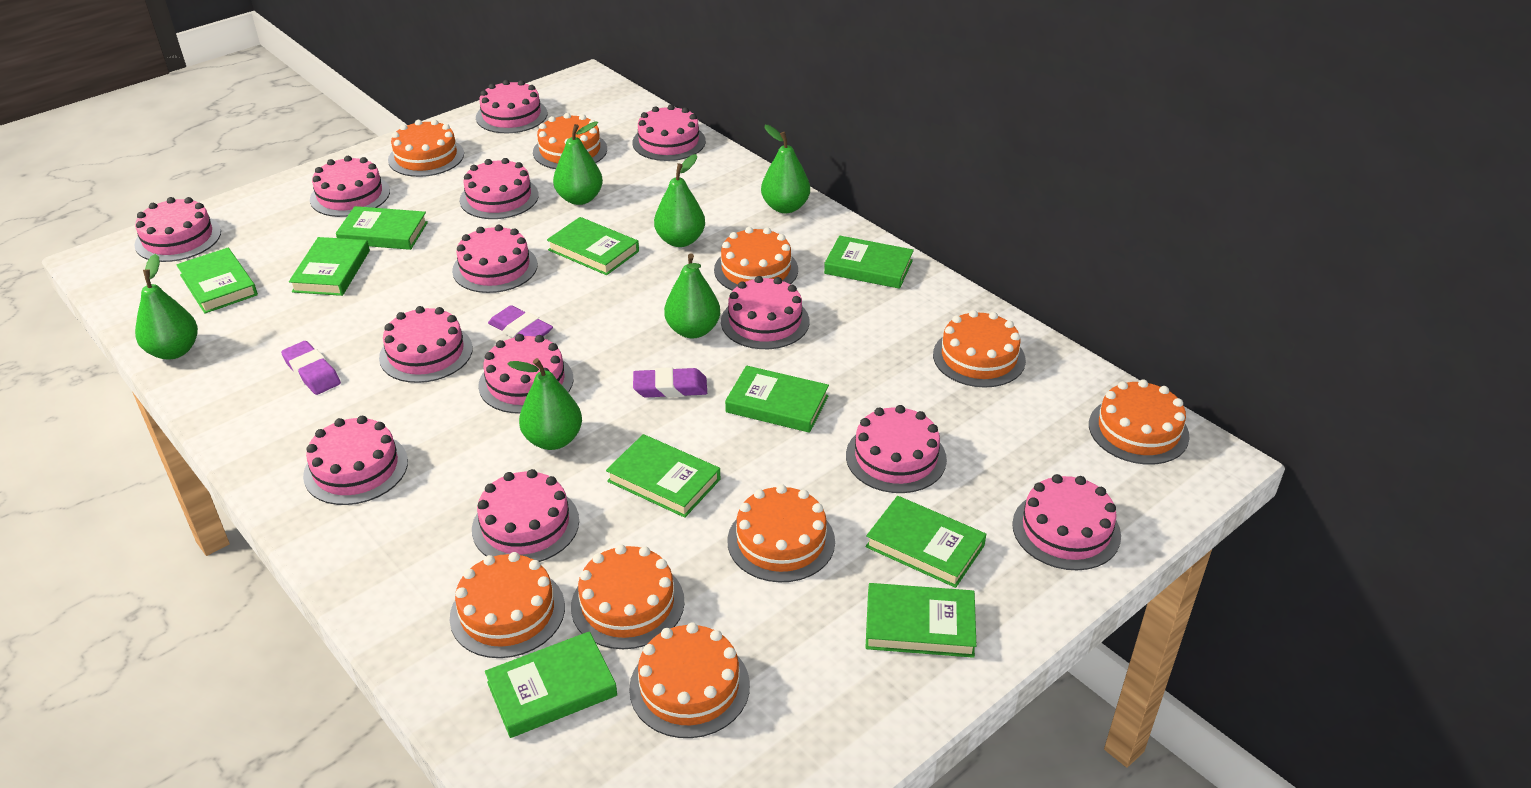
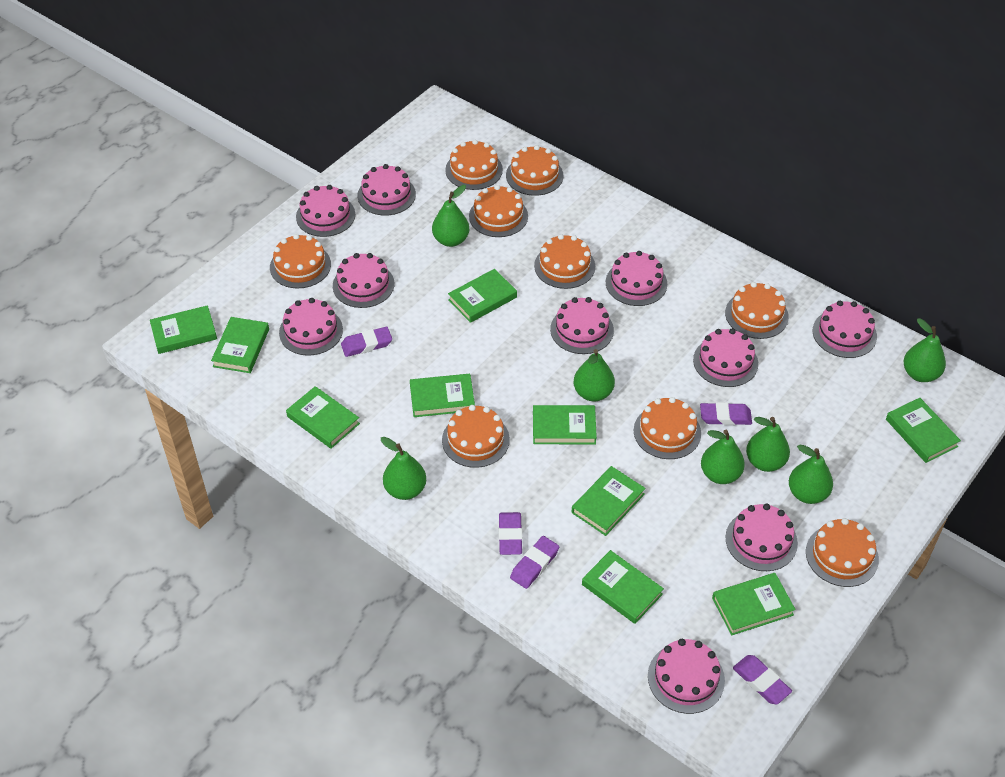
green pear: 6 -> 7
pink cake: 13 -> 10
purple eraser: 3 -> 5

